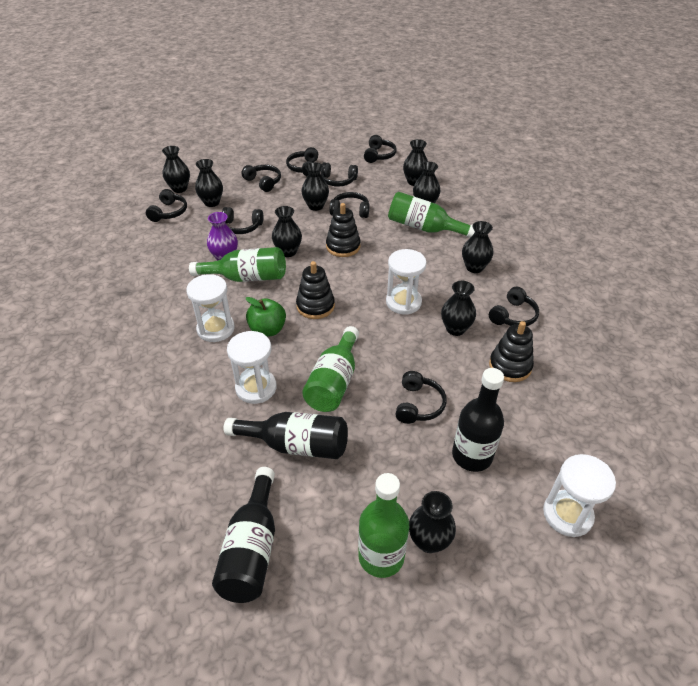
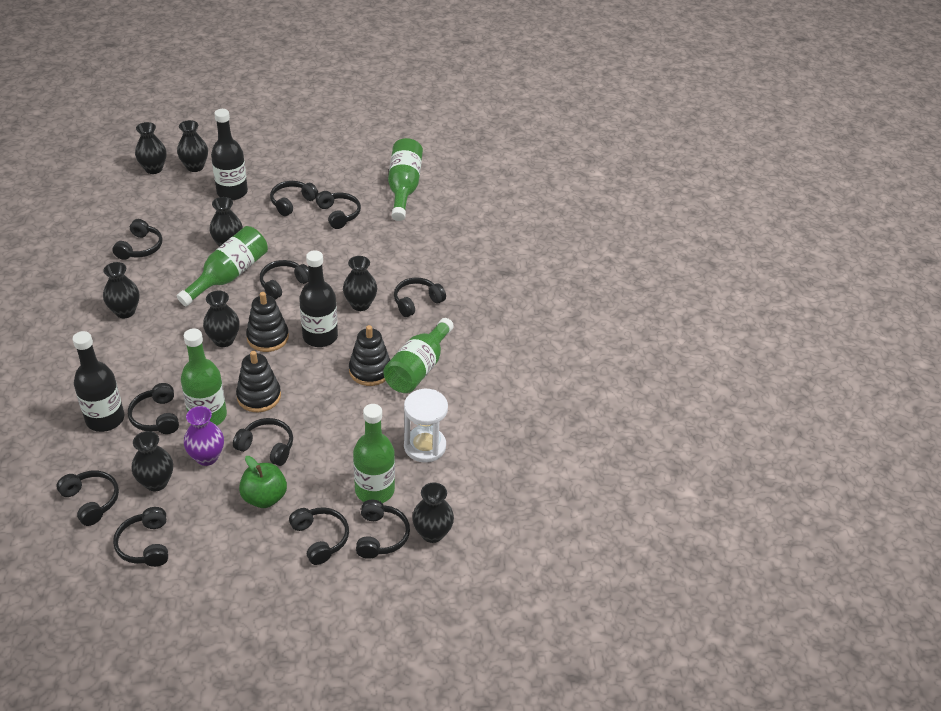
black headphones: 9 -> 11
black vase: 9 -> 8
green bottle: 4 -> 5
white hourglass: 4 -> 1

